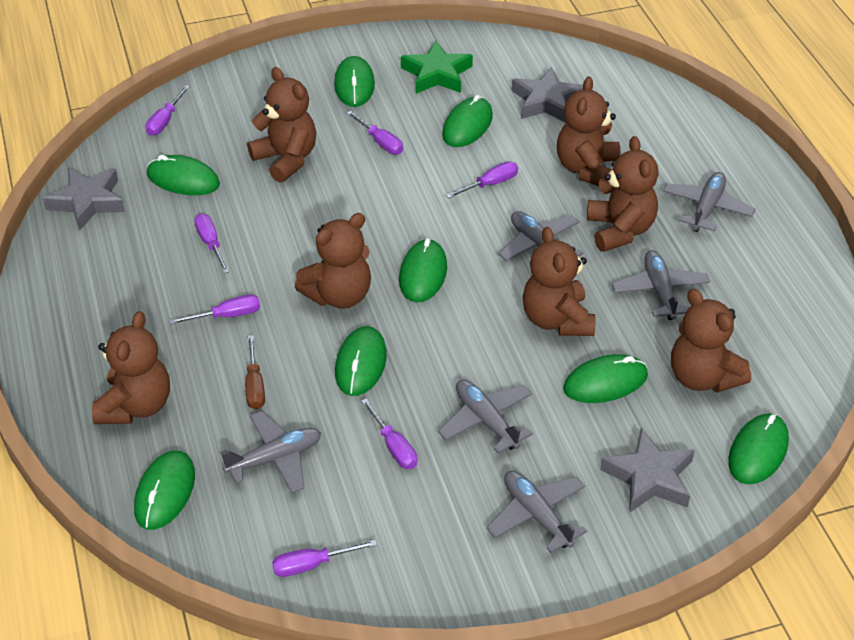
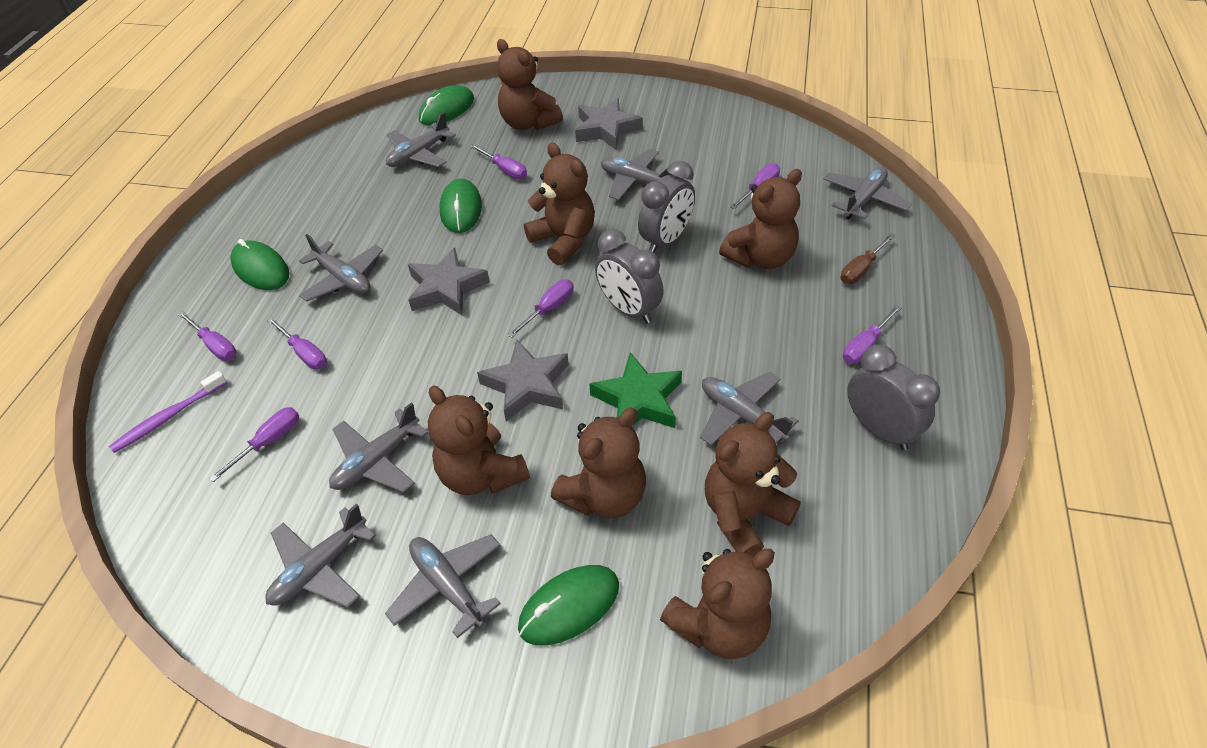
green mouse: 8 -> 4
grey clock: 0 -> 3
grey plane: 6 -> 8
purple toothbrush: 0 -> 1

